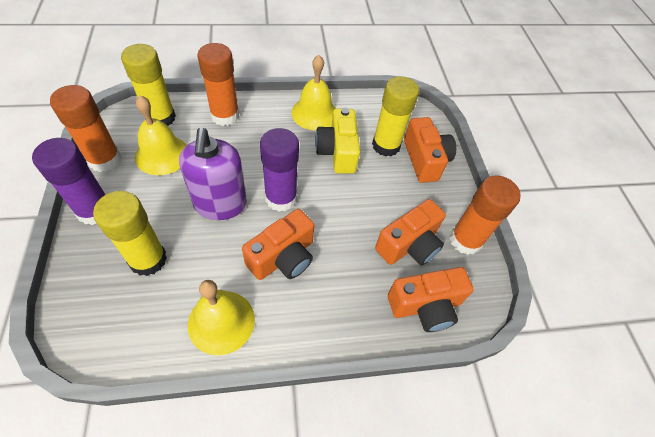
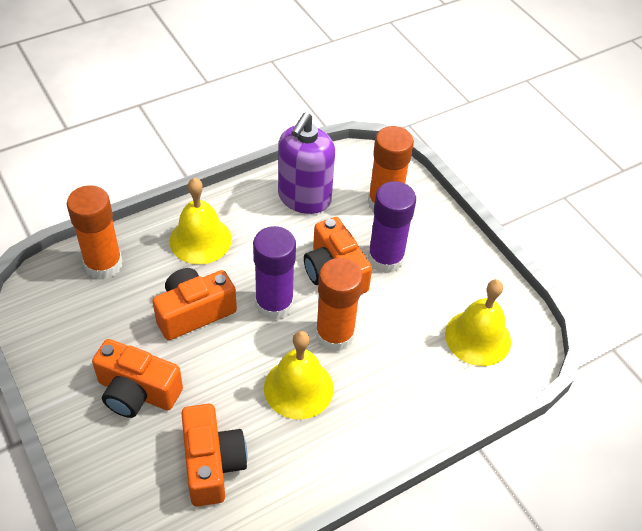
yellow camera: 1 -> 0
yellow glue stick: 3 -> 0

